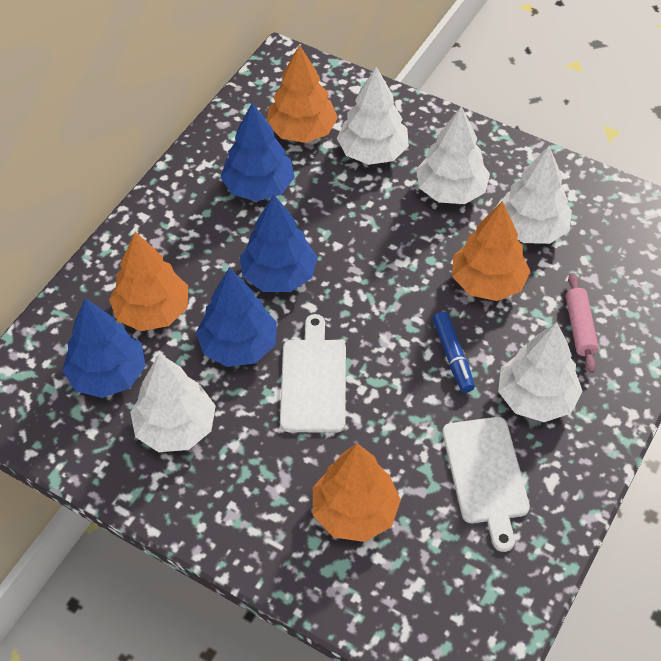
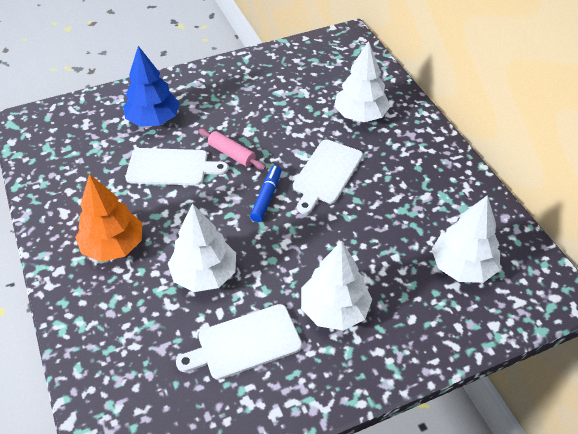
blue tree: 4 -> 1
orange tree: 4 -> 1
white cutting board: 2 -> 3
white tree: 5 -> 4

